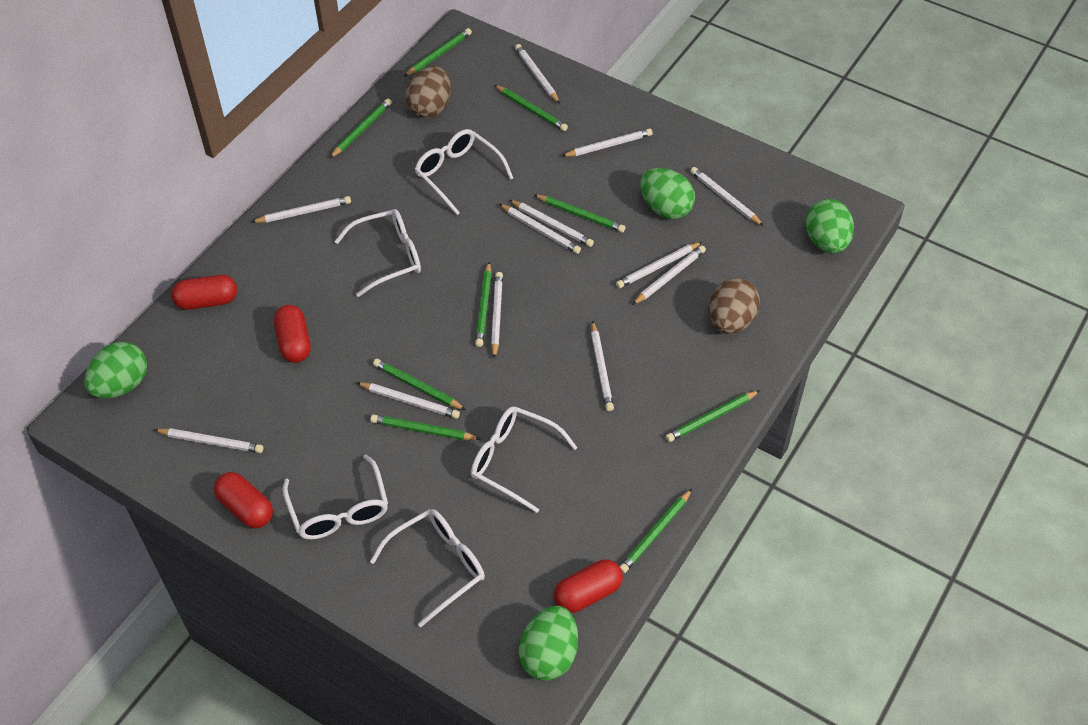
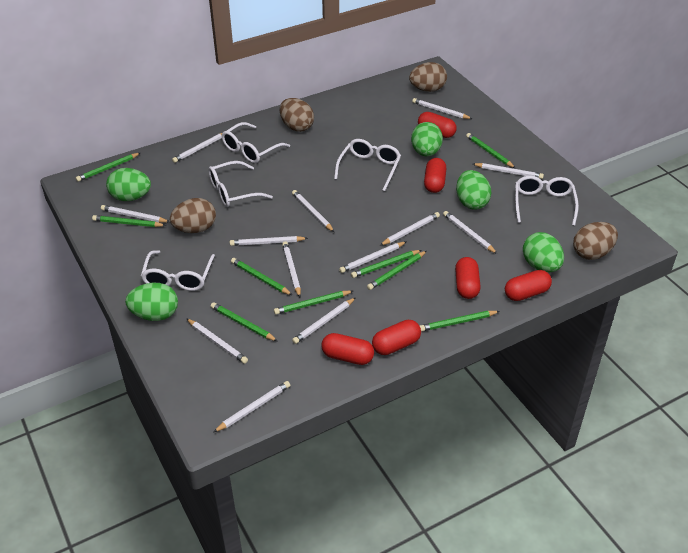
brown egg: 2 -> 4
green egg: 4 -> 5
red capsule: 4 -> 6
white pencil: 12 -> 13

